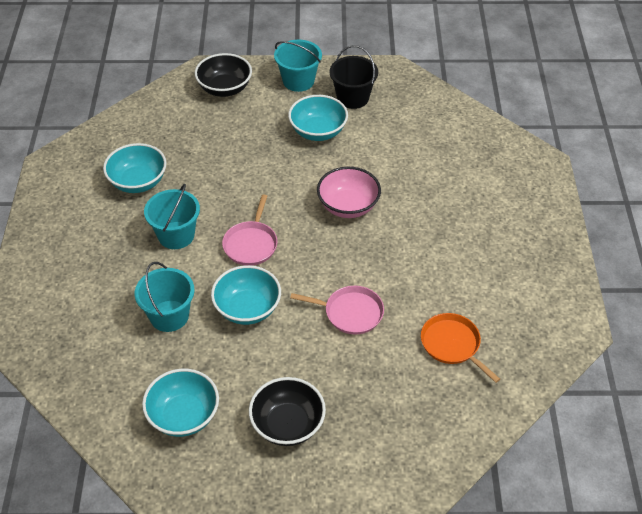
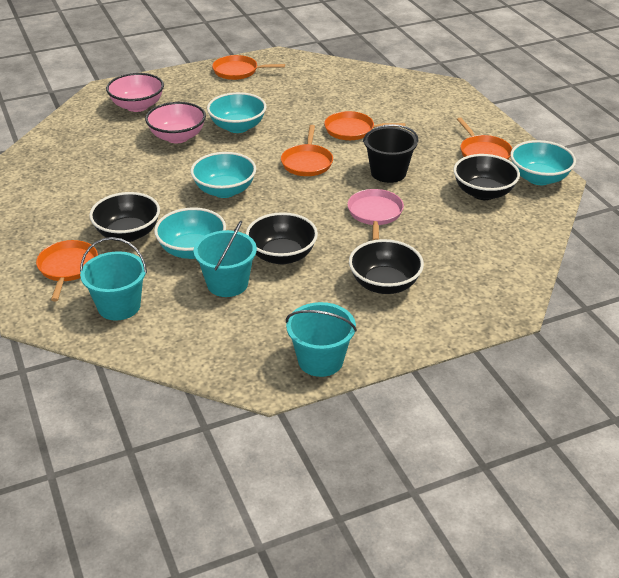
black bowl: 2 -> 4
orange pan: 1 -> 5
pink bowl: 1 -> 2
pink pan: 2 -> 1

